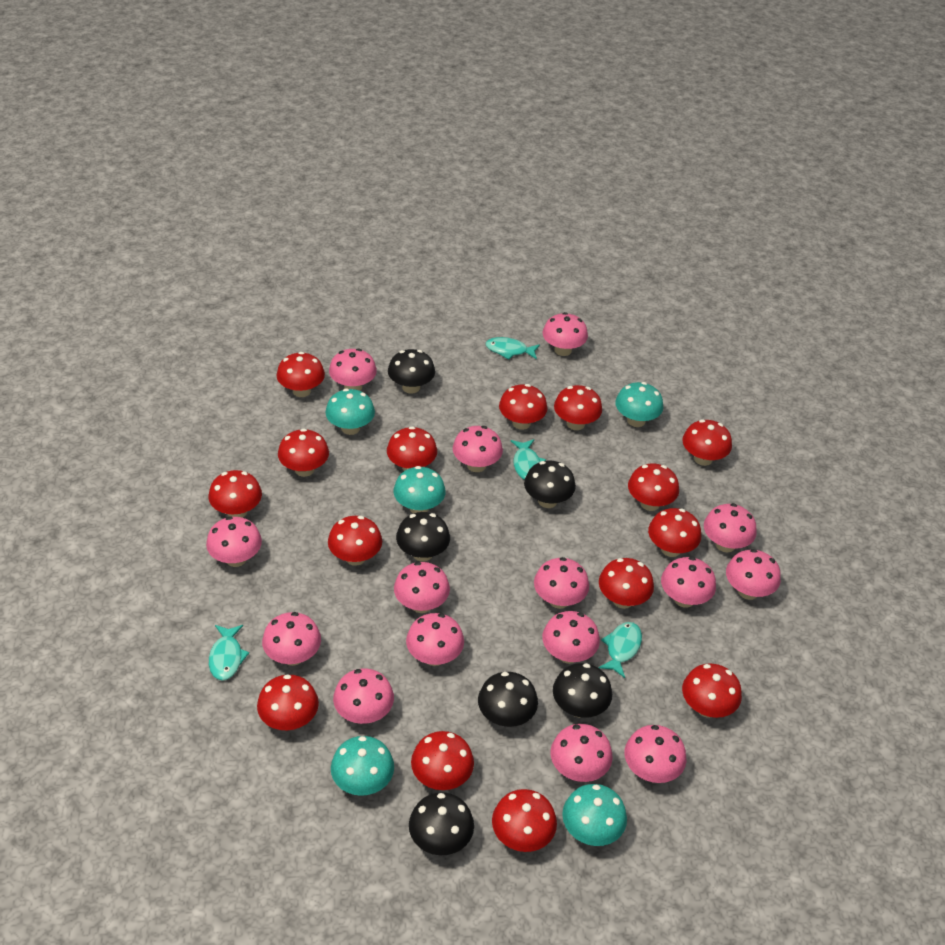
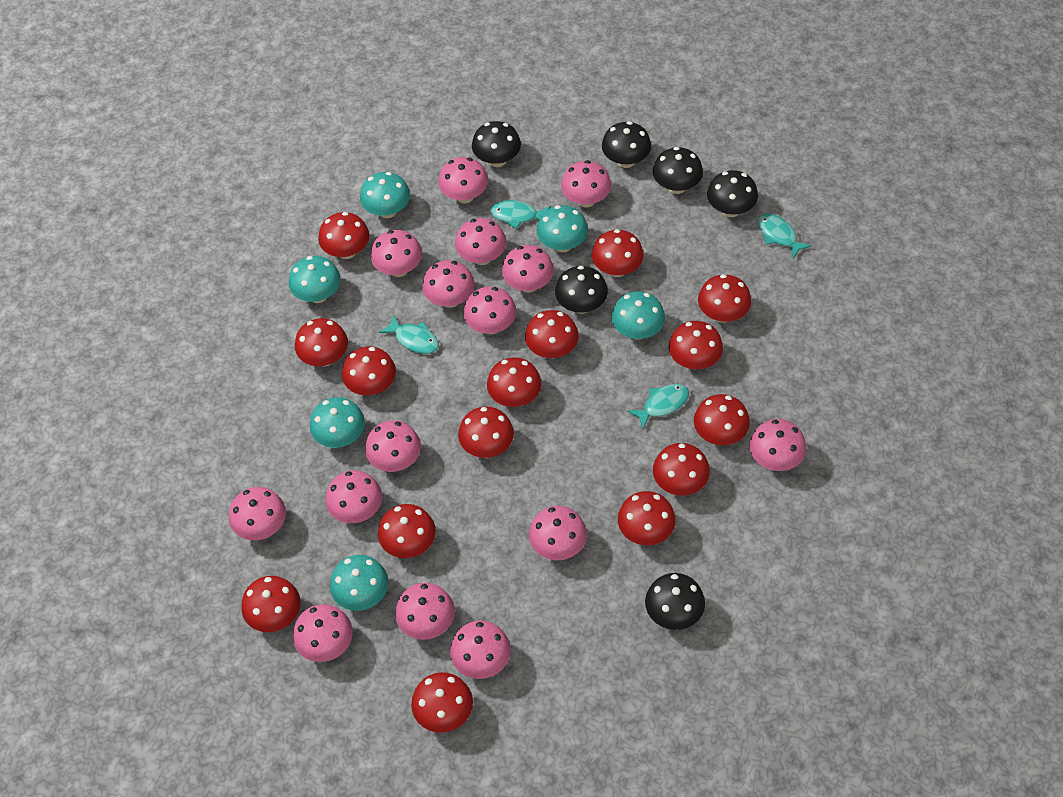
turquoise mushroom: 5 -> 6

